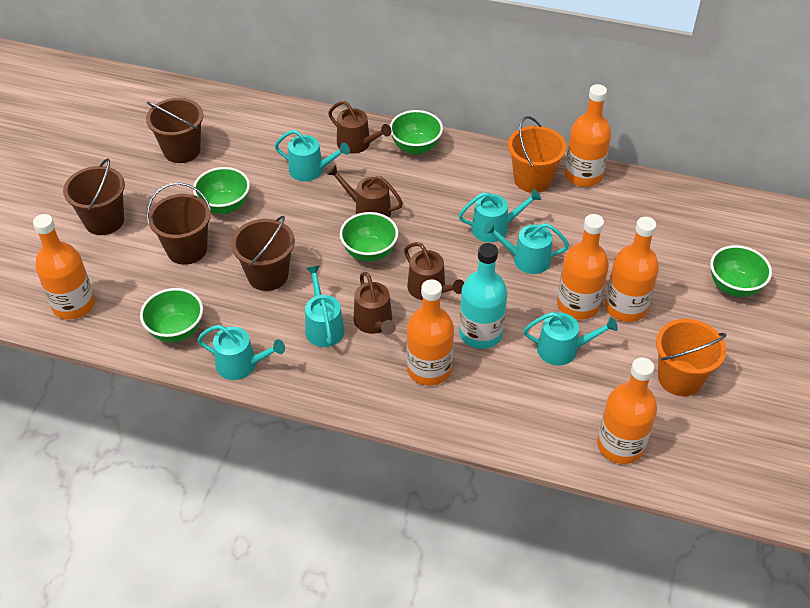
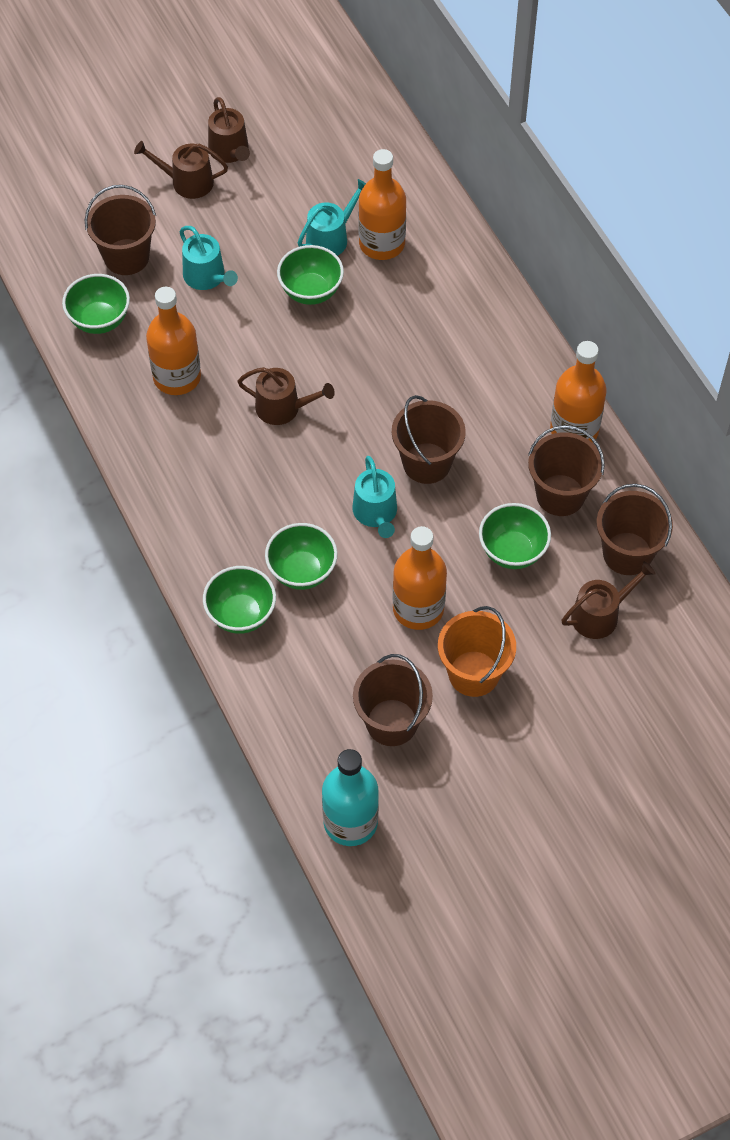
brown bucket: 4 -> 5
orange bottle: 6 -> 4
orange bucket: 2 -> 1
turquoise watering can: 6 -> 3

